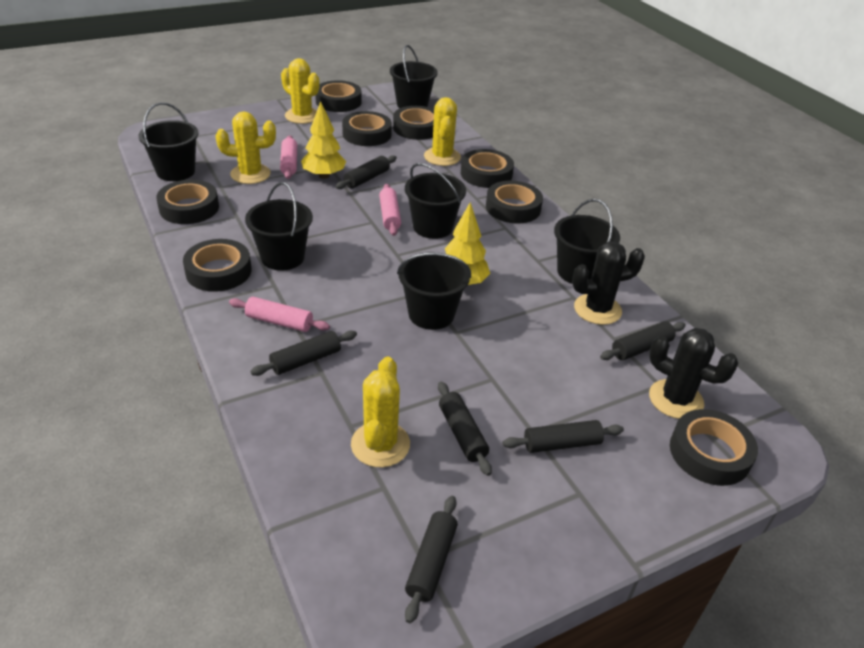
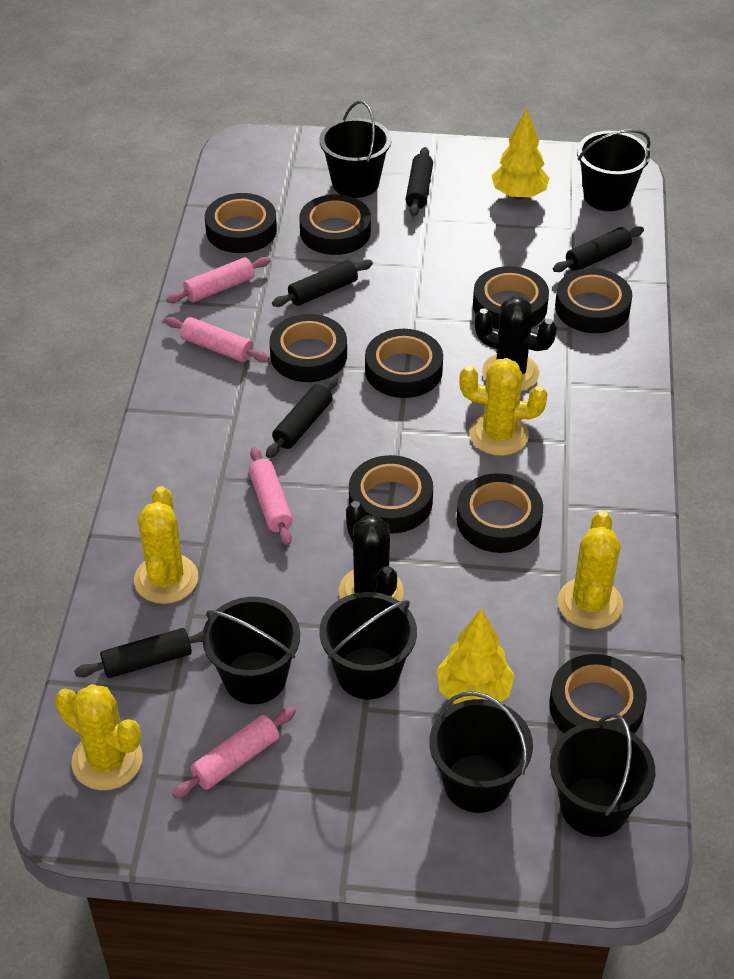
black rolling pin: 6 -> 5
black tape: 8 -> 9
pink rolling pin: 3 -> 4

